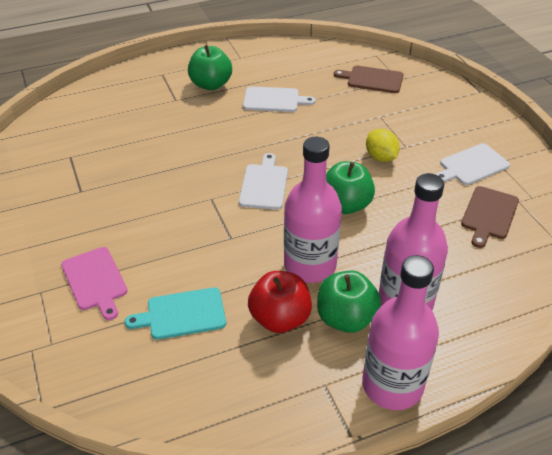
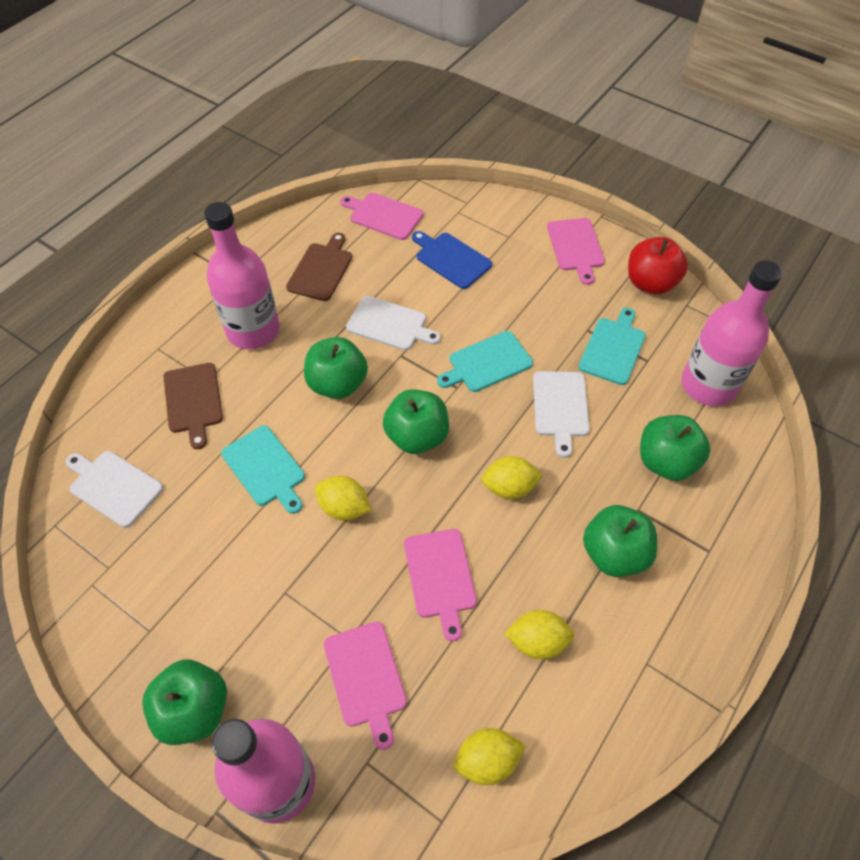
blue cutting board: 0 -> 1
green apple: 3 -> 5
pink cutting board: 1 -> 4
turquoise cutting board: 1 -> 3
yellow lemon: 1 -> 4

